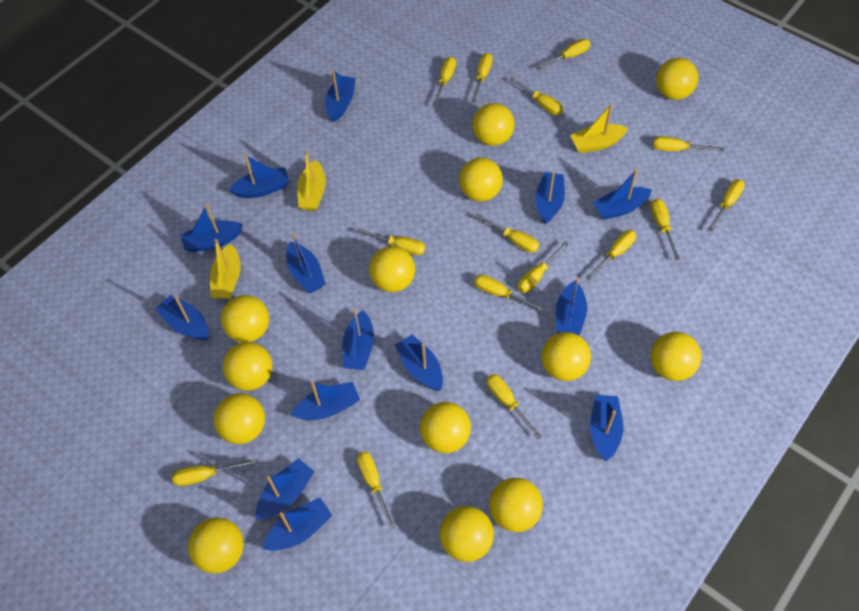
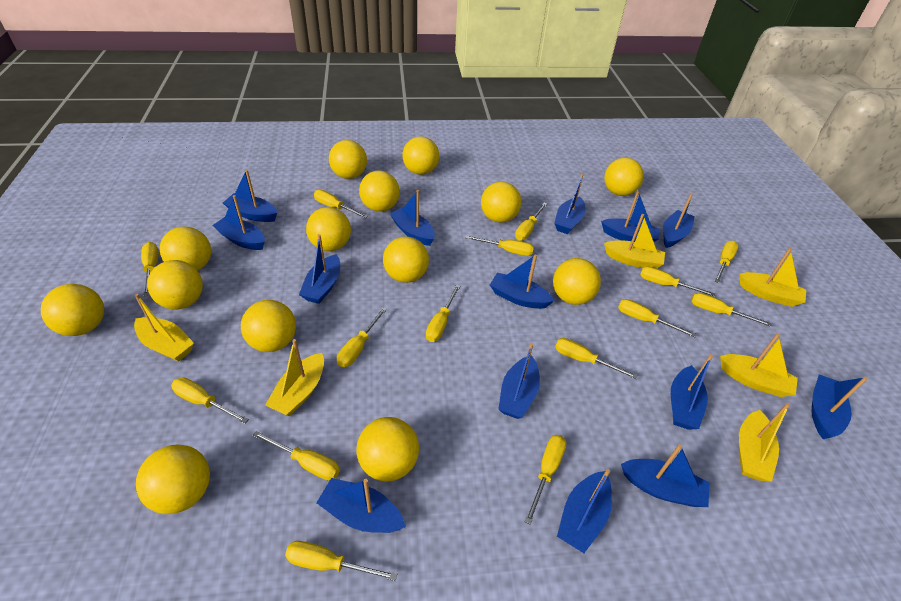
yellow ball: 13 -> 14
yellow boat: 3 -> 6

